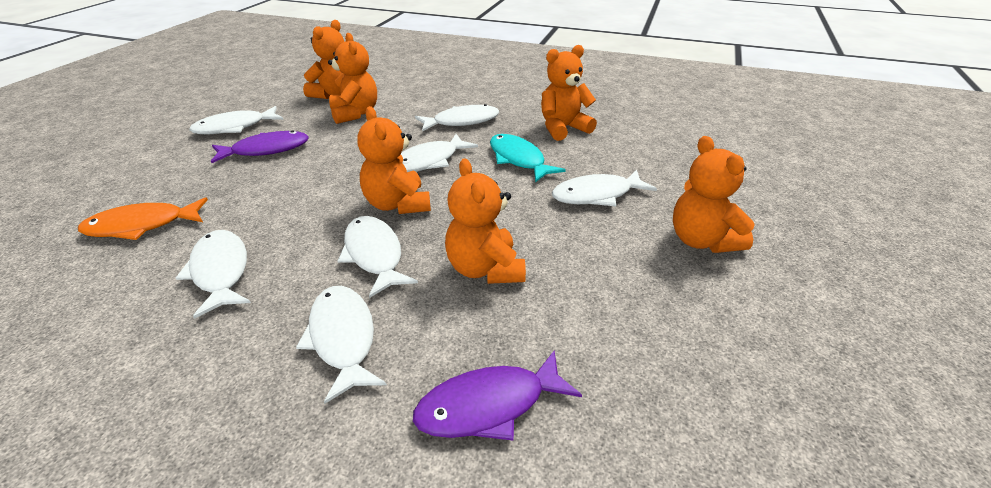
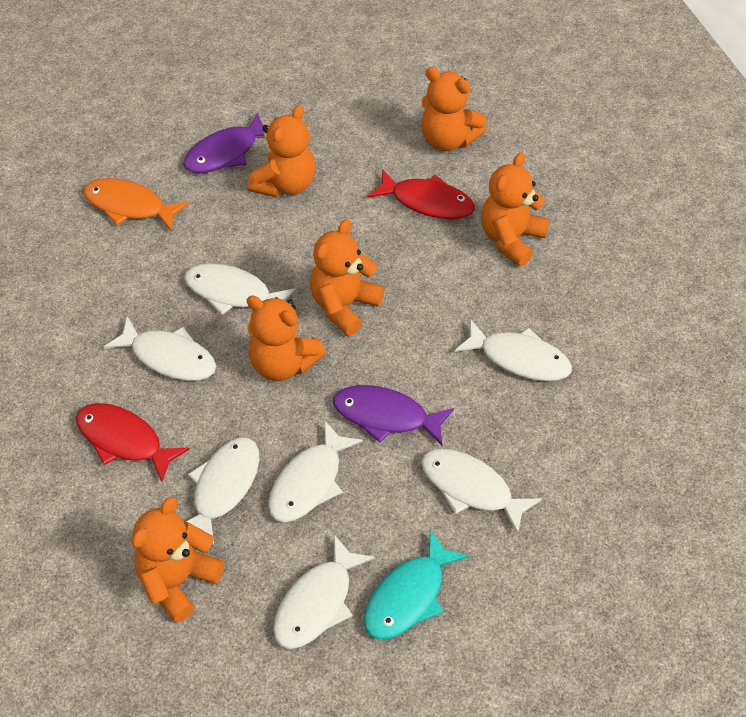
red fish: 0 -> 2

